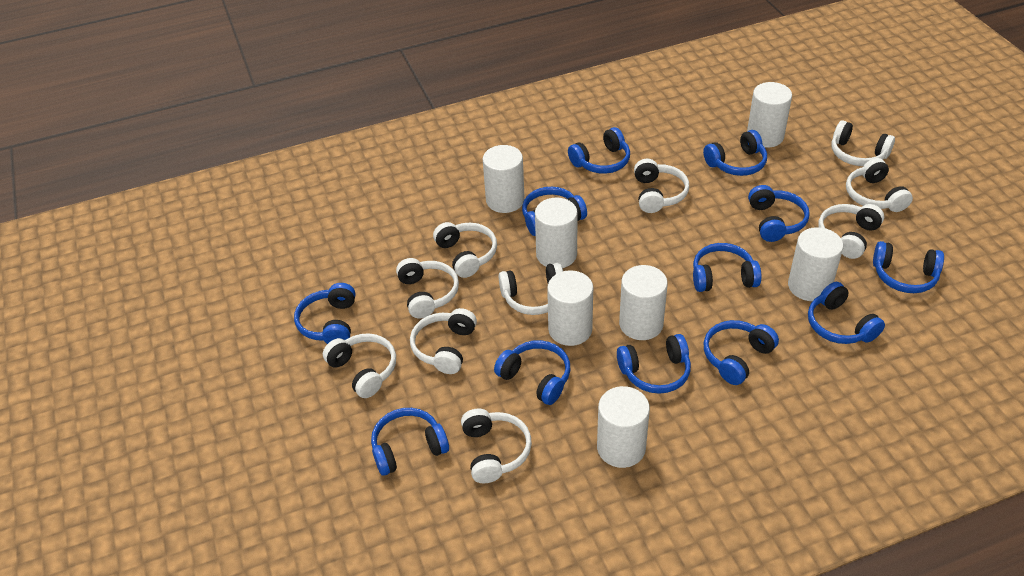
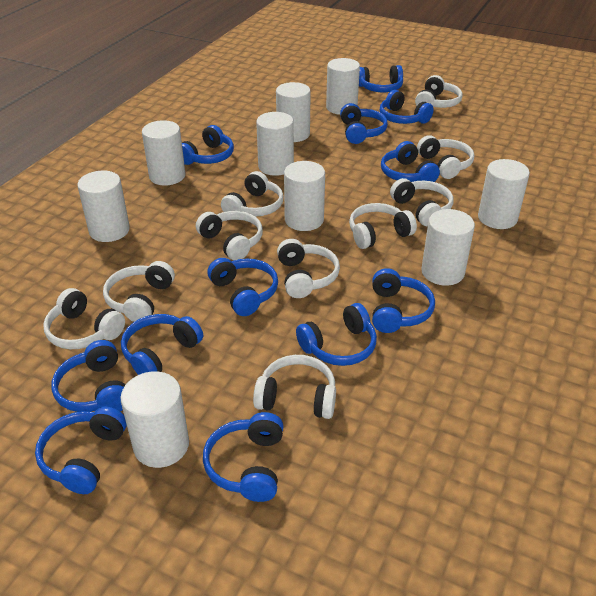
white cylinder: 7 -> 9

